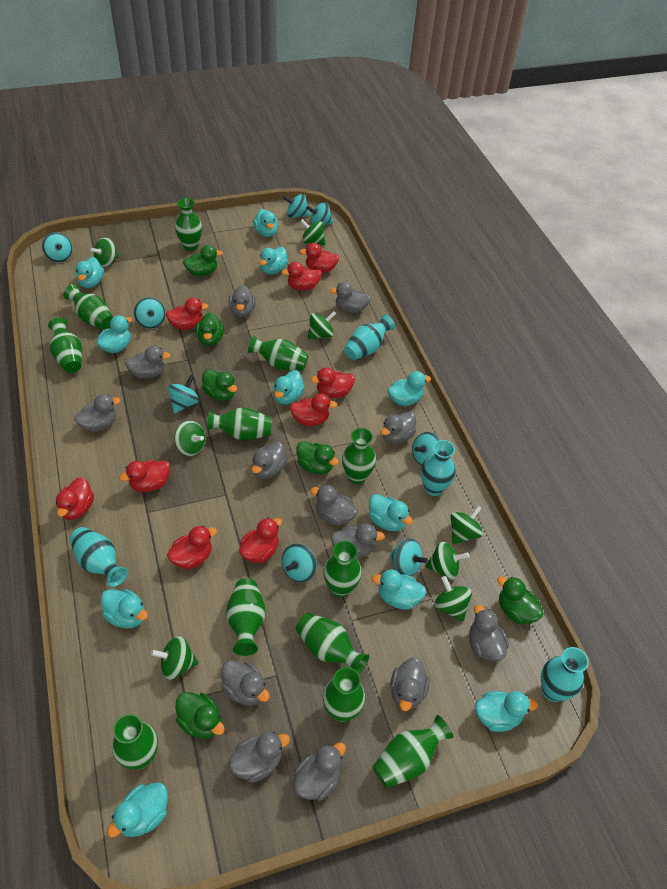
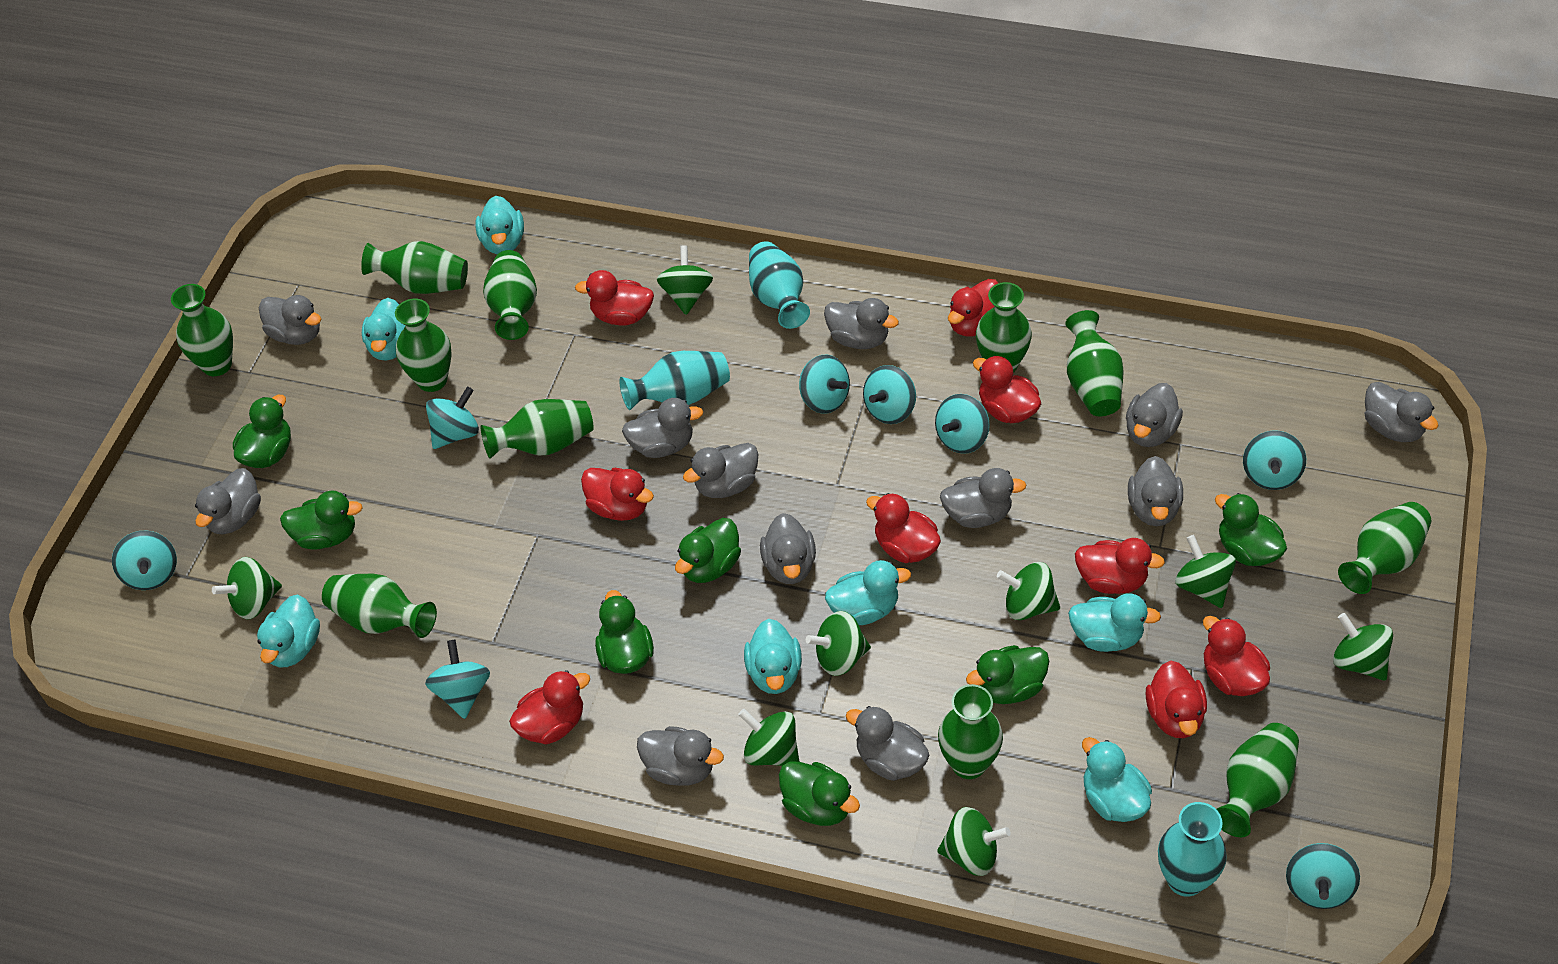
green duck: 6 -> 7
green vase: 12 -> 11
grey duck: 13 -> 12
turquoise duck: 11 -> 7
turquoise vase: 4 -> 3

